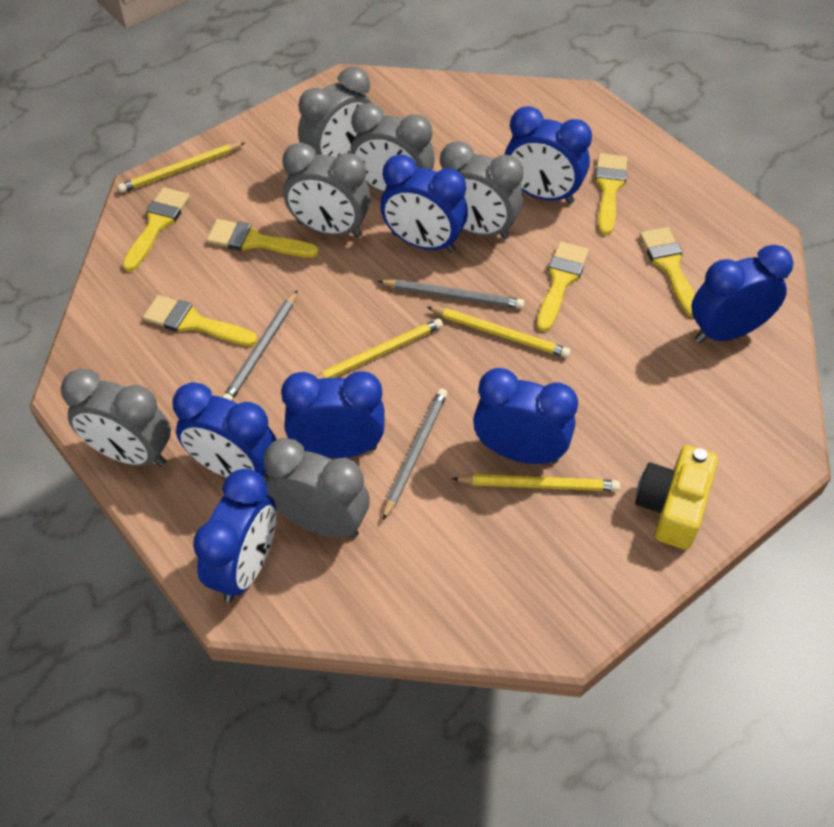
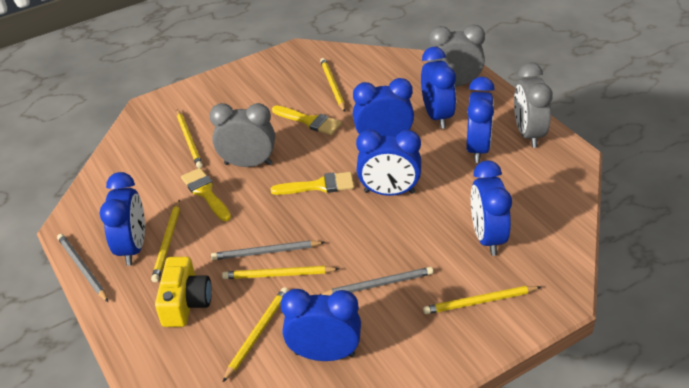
grey clock: 6 -> 3
yellow brush: 6 -> 3
yellow pencil: 4 -> 6

